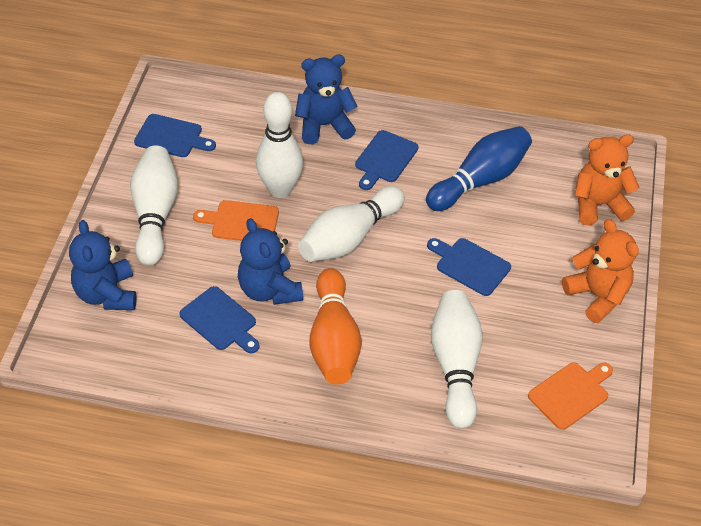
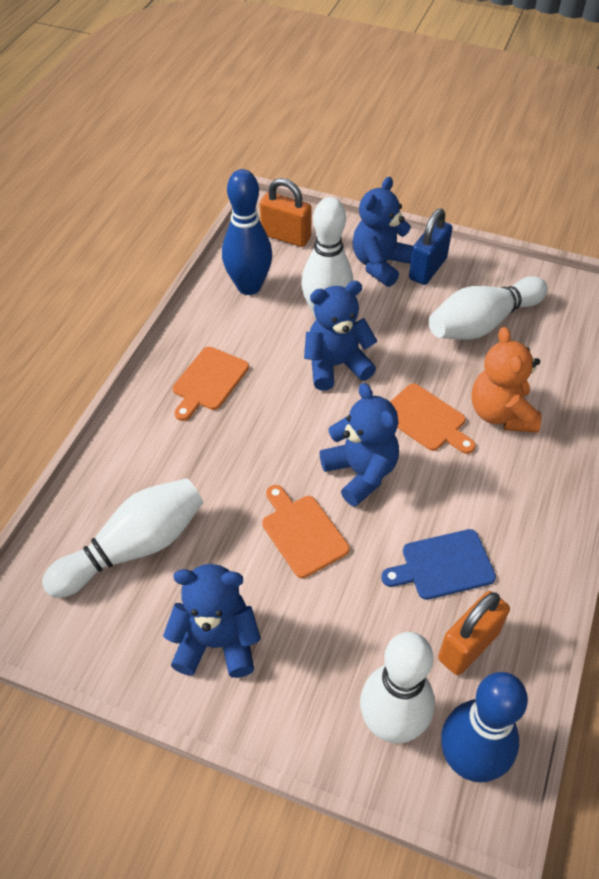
blue bowling pin: 1 -> 2
blue cutting board: 4 -> 1
blue padlock: 0 -> 1
blue teddy bear: 3 -> 4
orange bowling pin: 1 -> 0
orange cutting board: 2 -> 3
orange padlock: 0 -> 2
orange teddy bear: 2 -> 1

